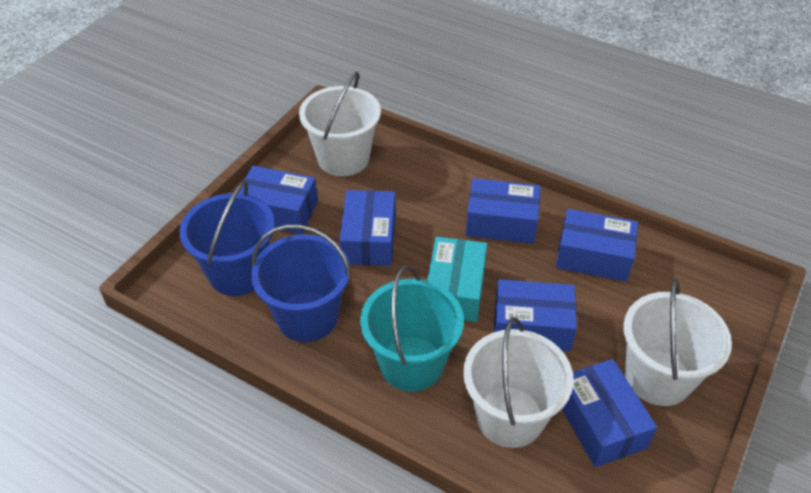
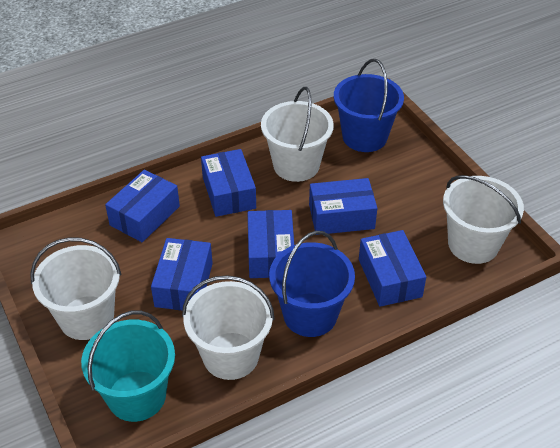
turquoise box: 1 -> 0
white bucket: 3 -> 4

